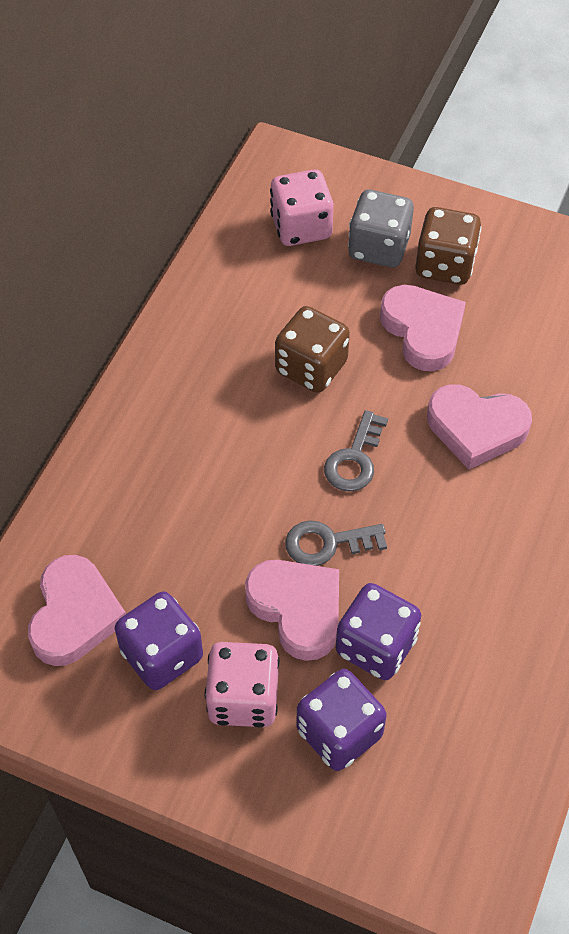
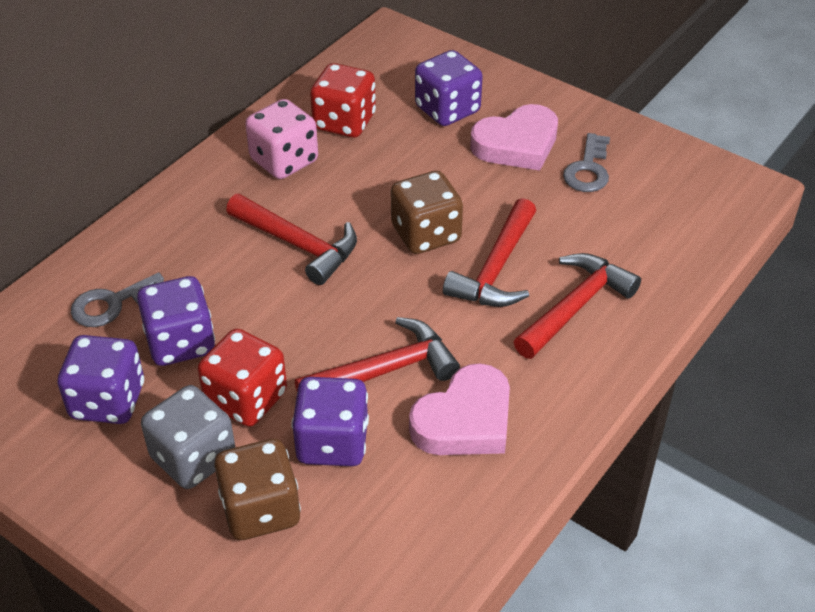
pink dice: 2 -> 1
pink heart: 4 -> 2
purple dice: 3 -> 4
red dice: 0 -> 2
red hammer: 0 -> 4

